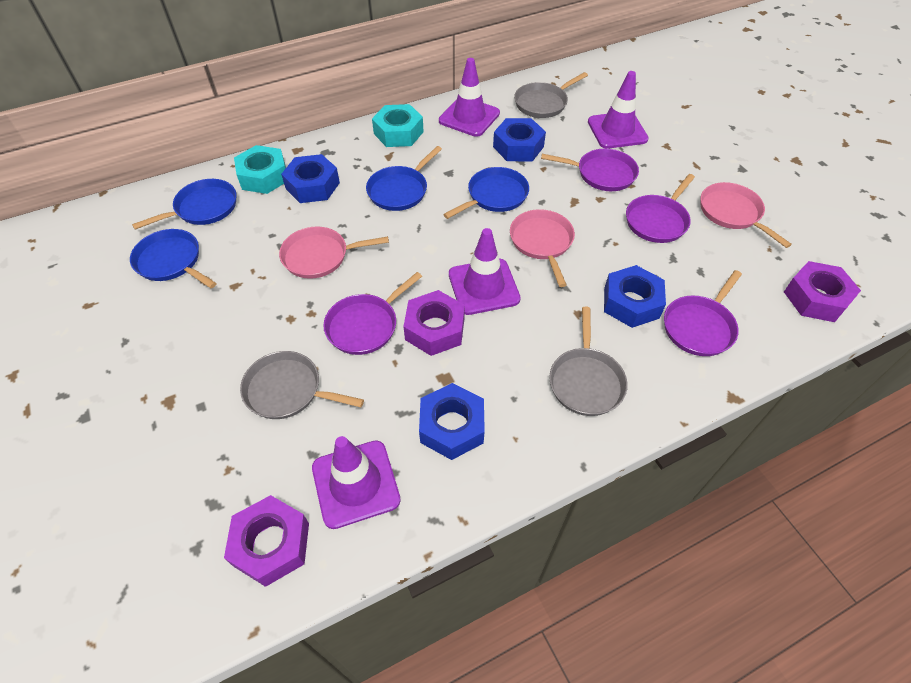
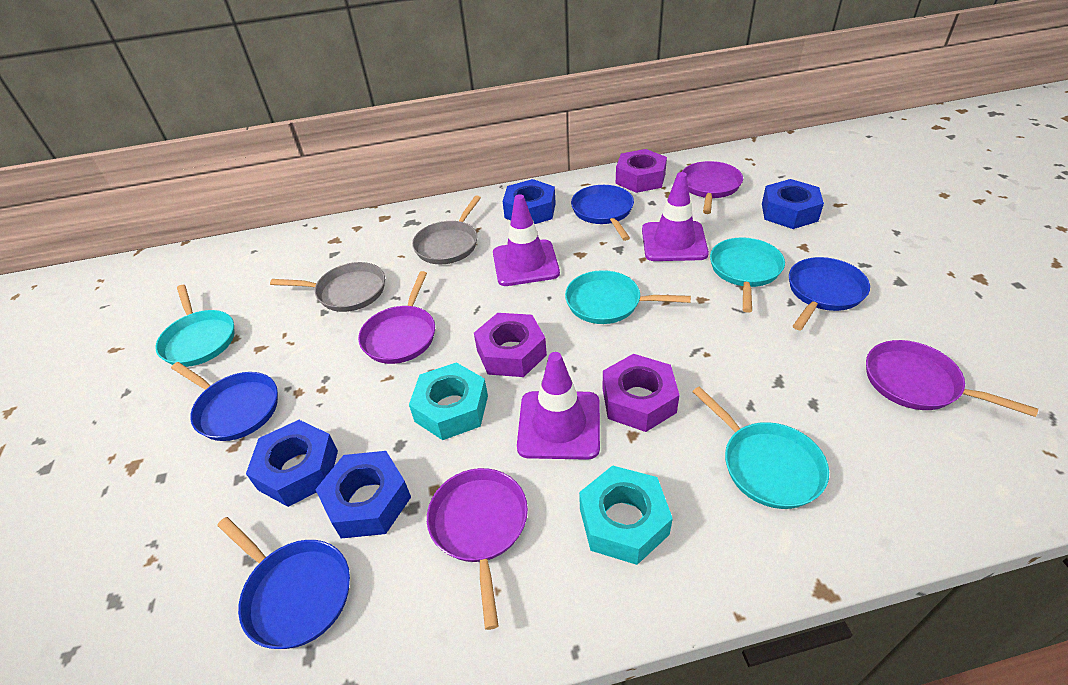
grey pan: 3 -> 2
pink pan: 3 -> 0
purple traffic cone: 4 -> 3
turquoise pan: 0 -> 4

